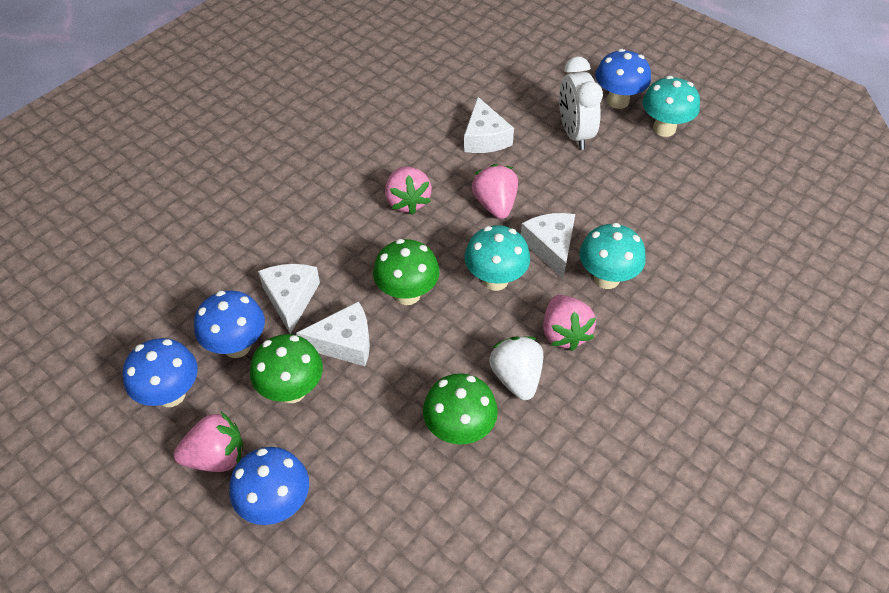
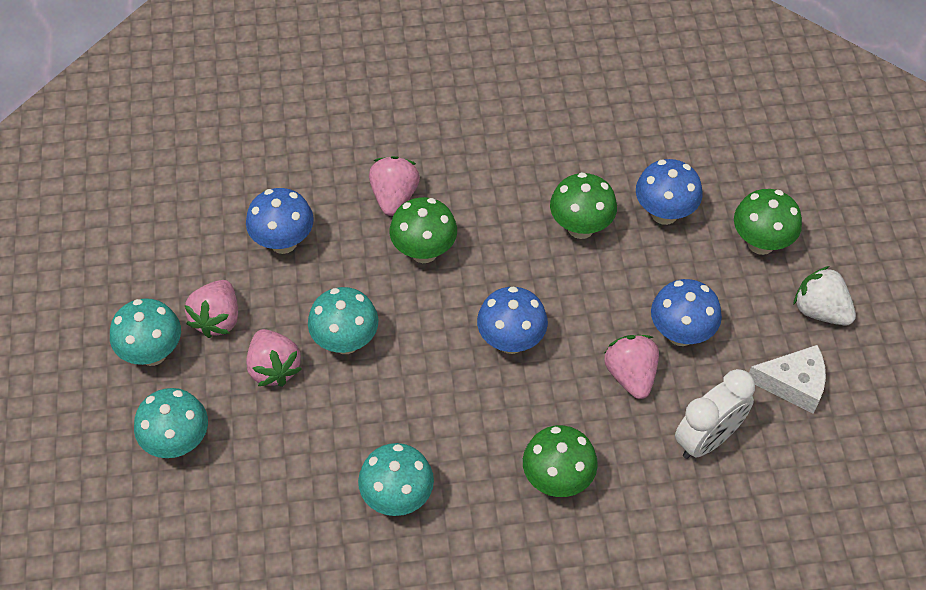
green mushroom: 3 -> 4
turquoise mushroom: 3 -> 4
white cheese: 4 -> 1

